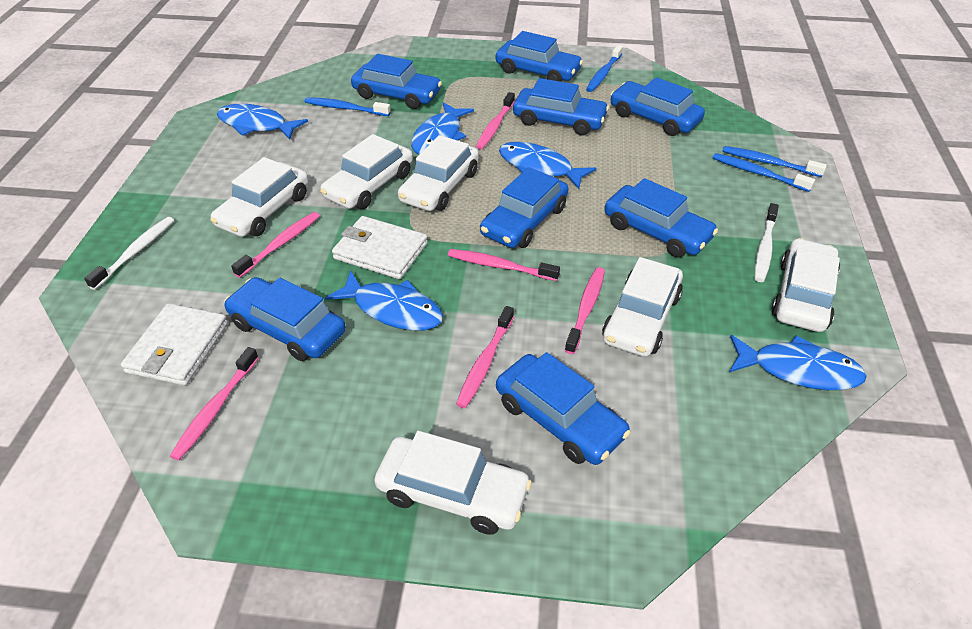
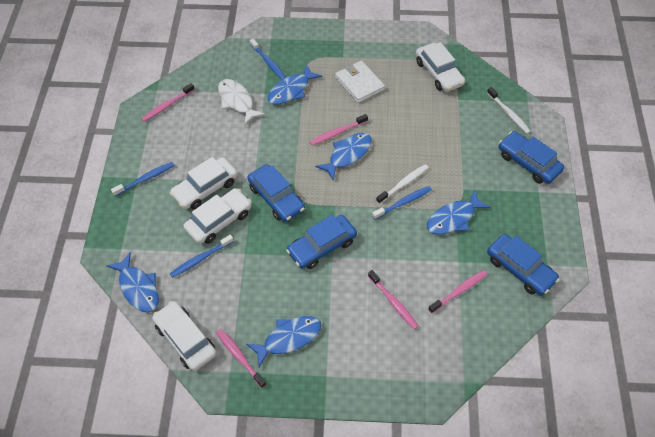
blue car: 8 -> 4
pink toothbrush: 6 -> 5
white car: 6 -> 4
white fish: 0 -> 1
white wallet: 2 -> 1

